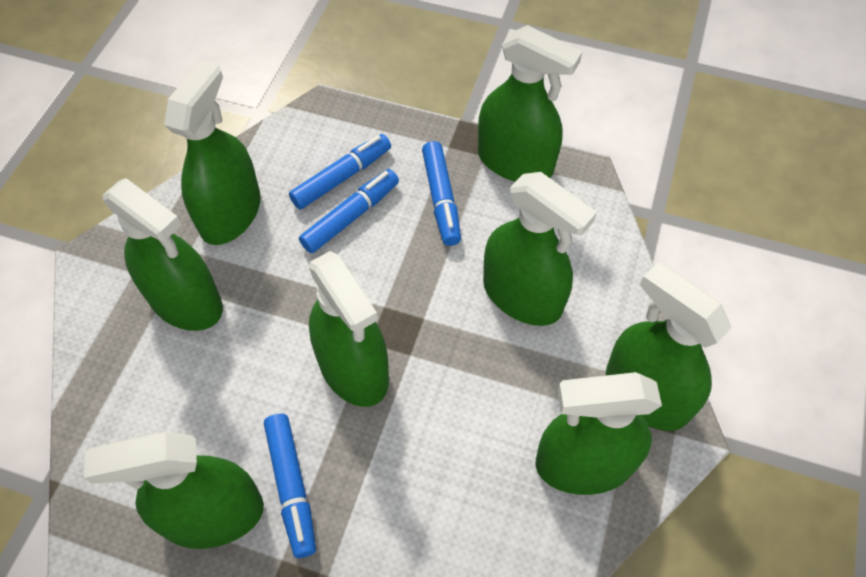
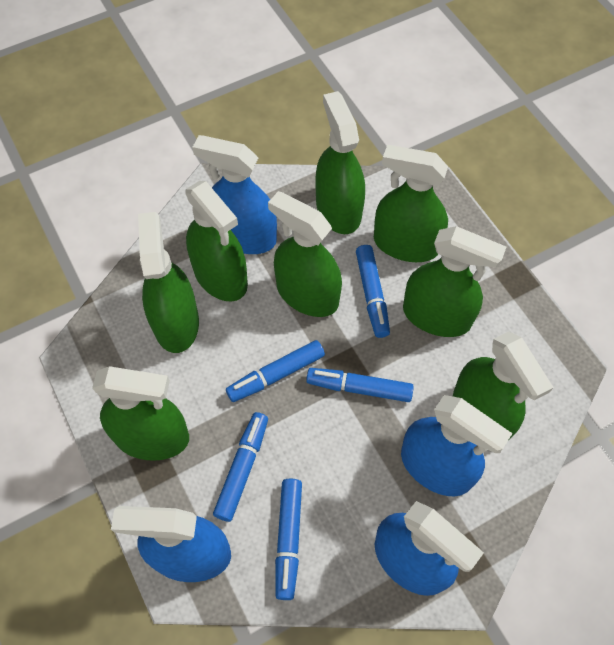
blue marker: 4 -> 5
blue spray bottle: 0 -> 4

